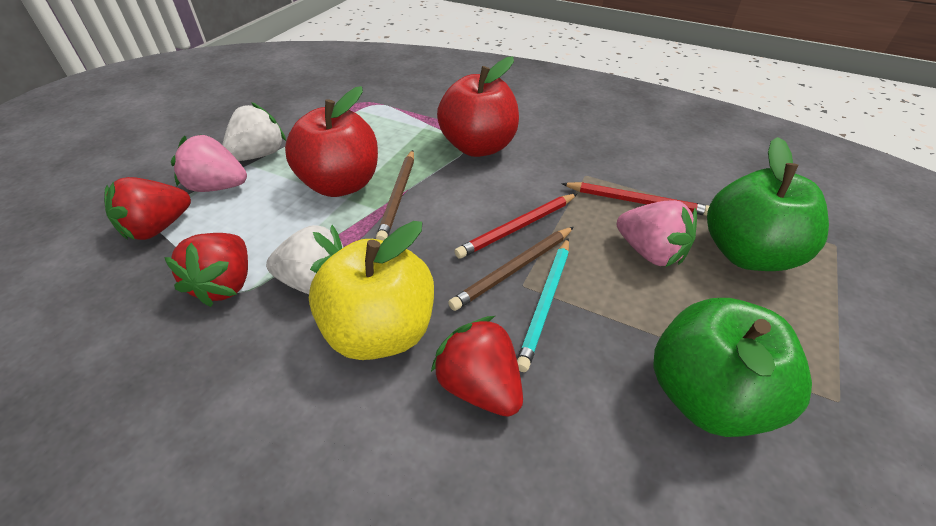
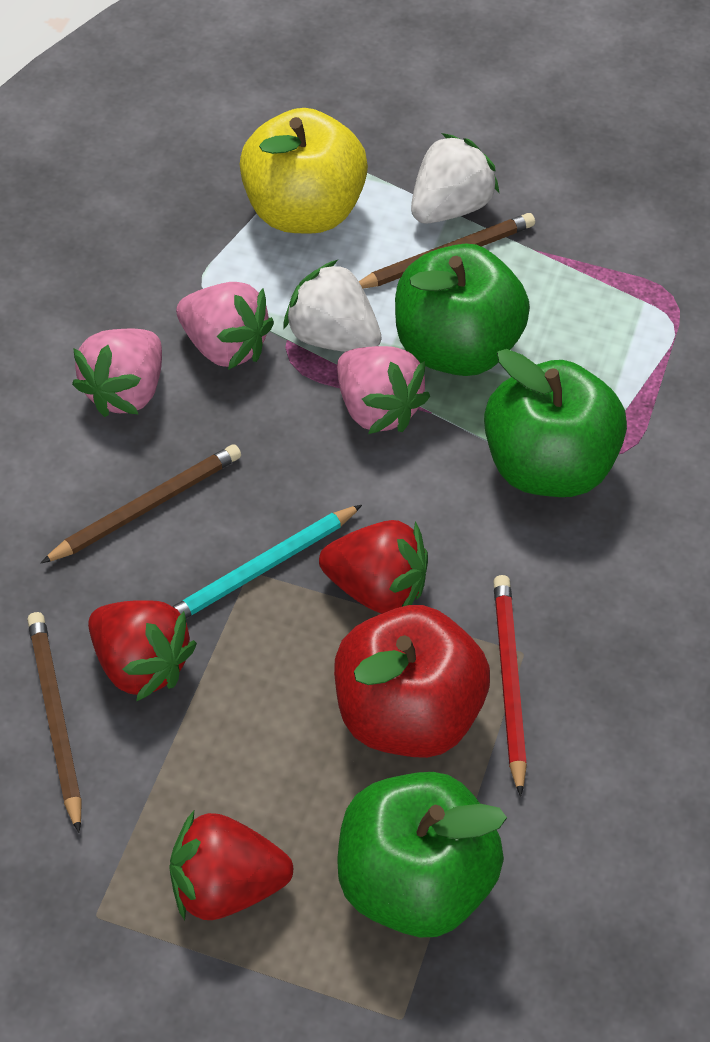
brown pencil: 2 -> 3
green apple: 2 -> 3
pink strawberry: 2 -> 3
red apple: 2 -> 1
red pencil: 2 -> 1

